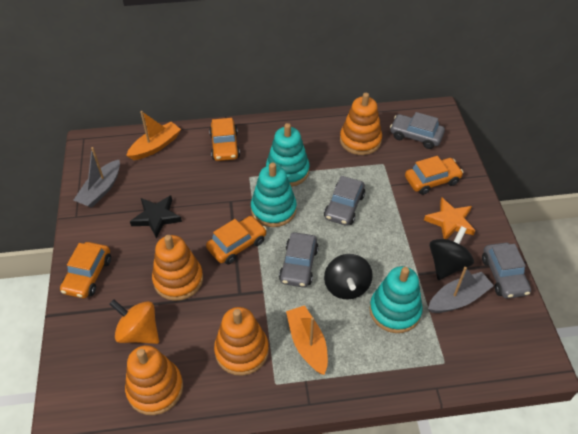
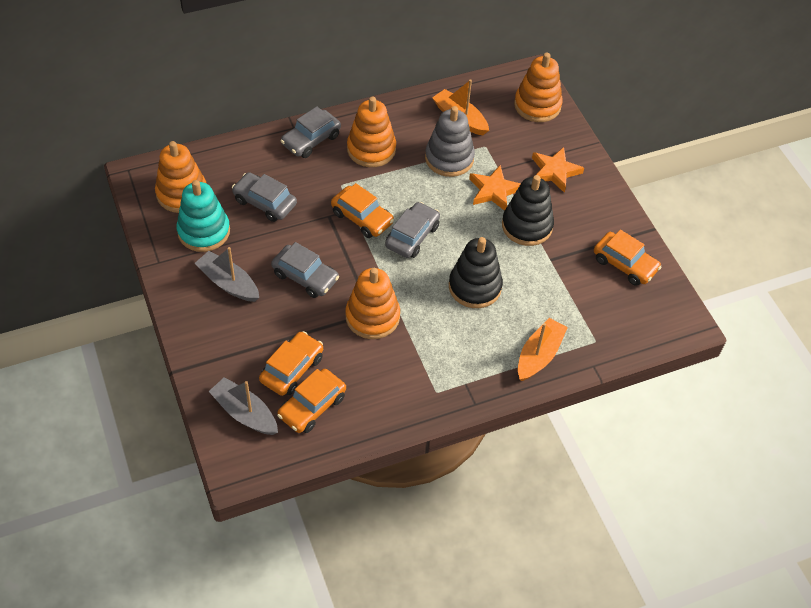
black spinning top: 2 -> 0
black stacking toy: 0 -> 2
black star: 1 -> 0
grey stacking toy: 0 -> 1
orange spinning top: 1 -> 0
orange star: 1 -> 2
turquoise stacking toy: 3 -> 1

